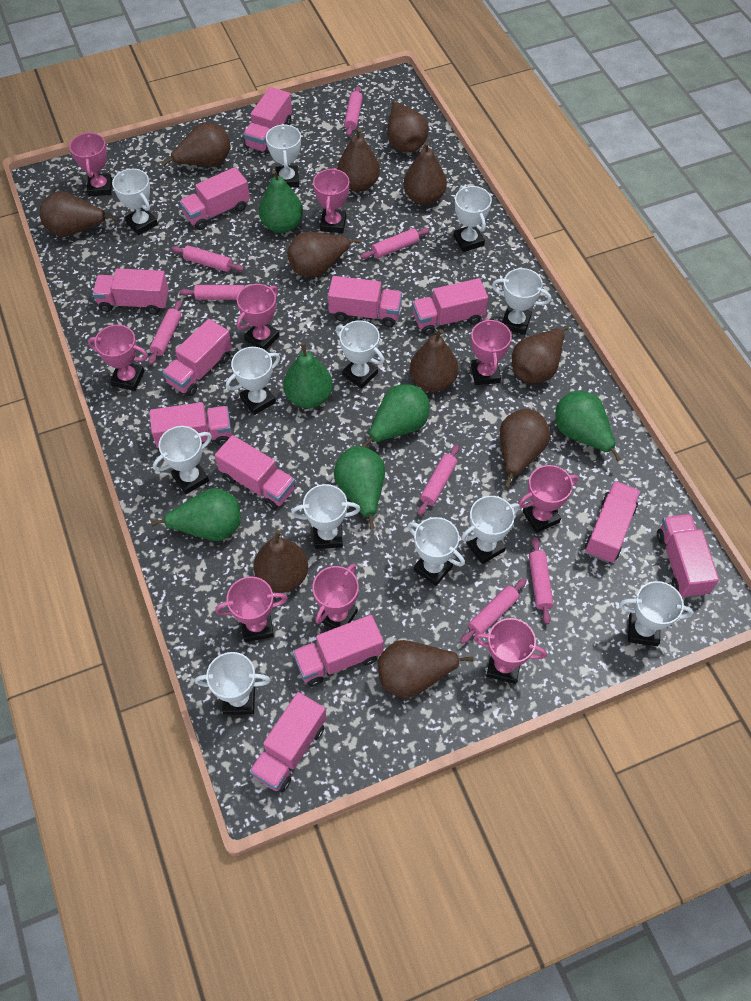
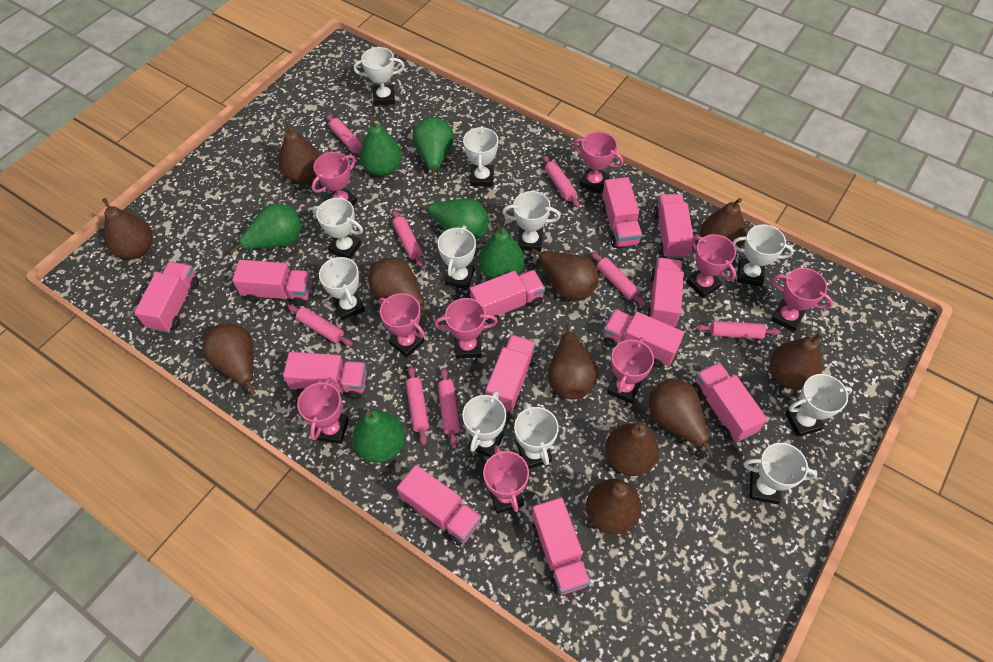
white trophy: 12 -> 11

